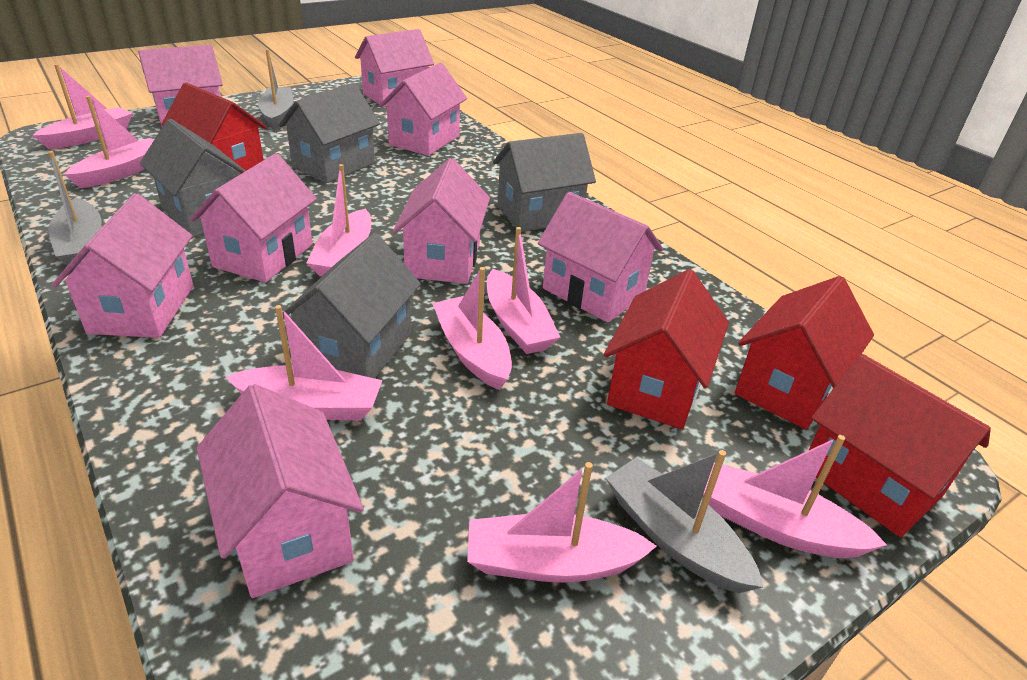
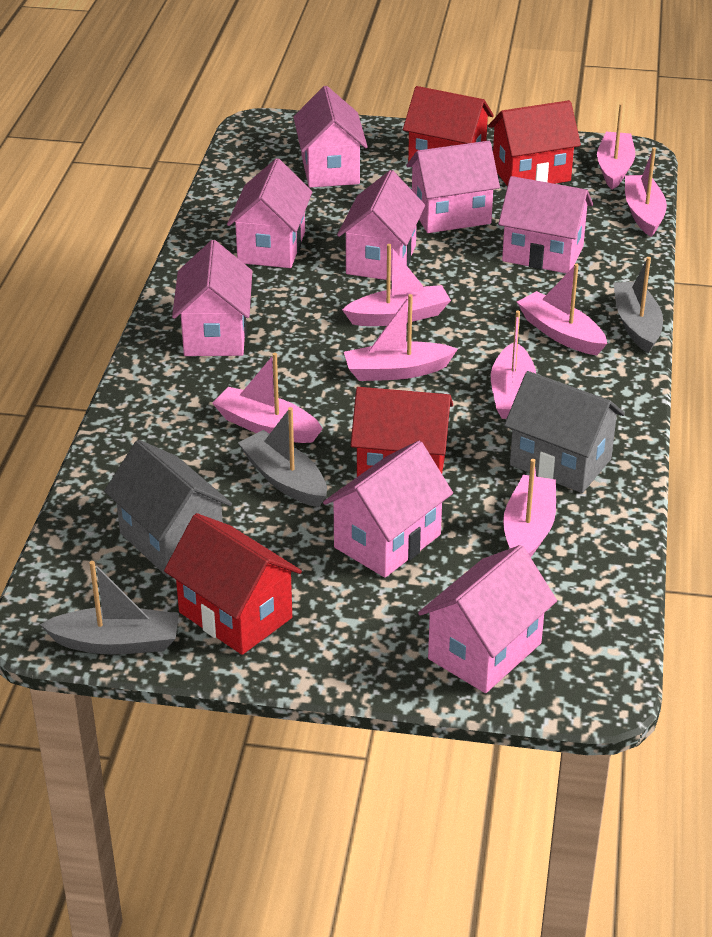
grey house: 4 -> 2

